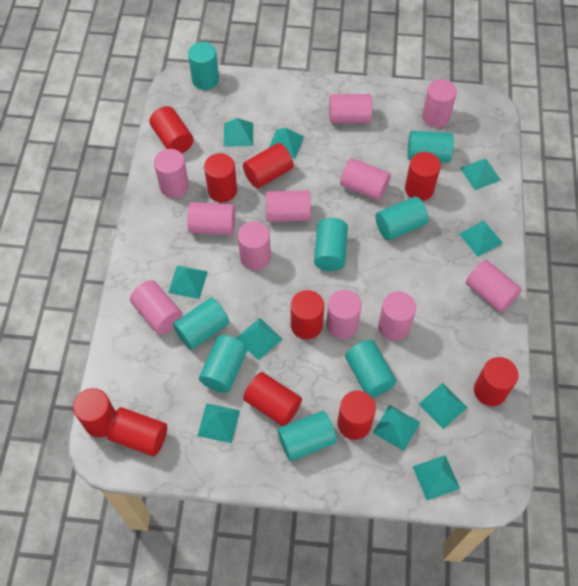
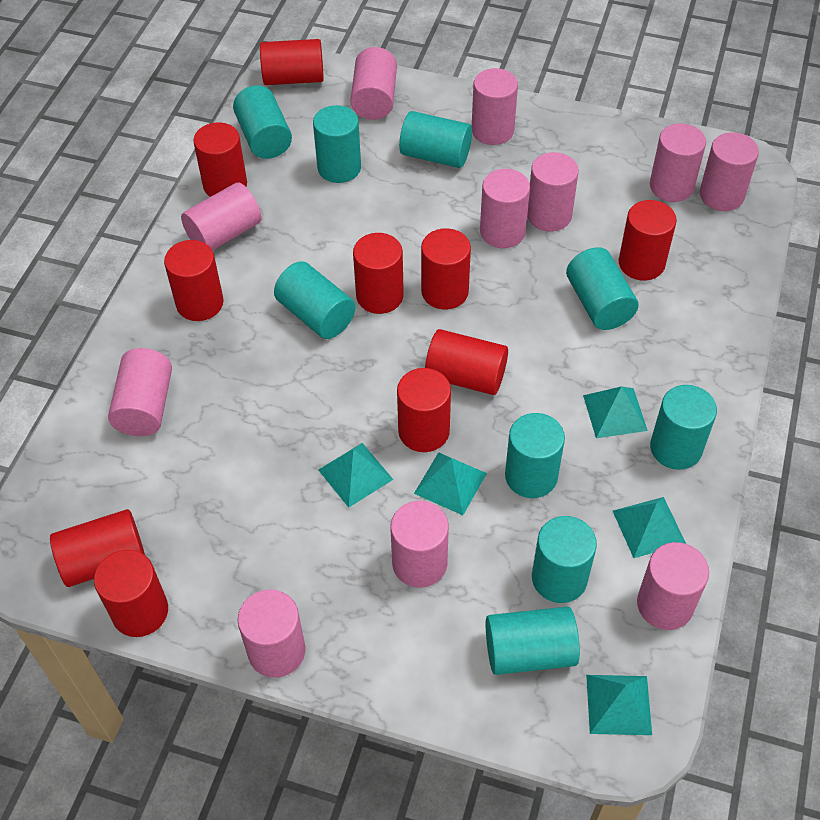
turquoise cylinder: 8 -> 9
turquoise pyramid: 10 -> 5

